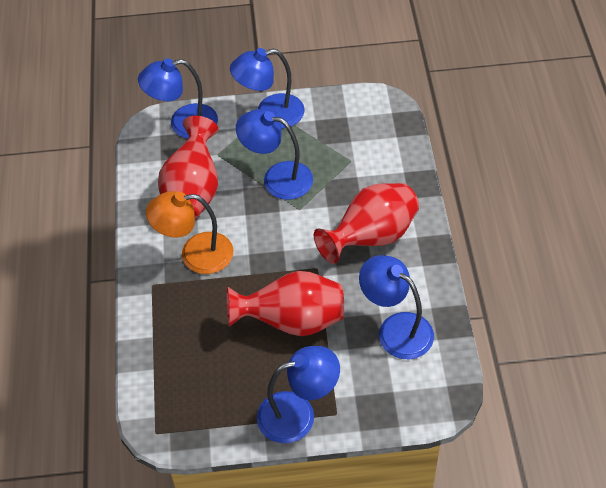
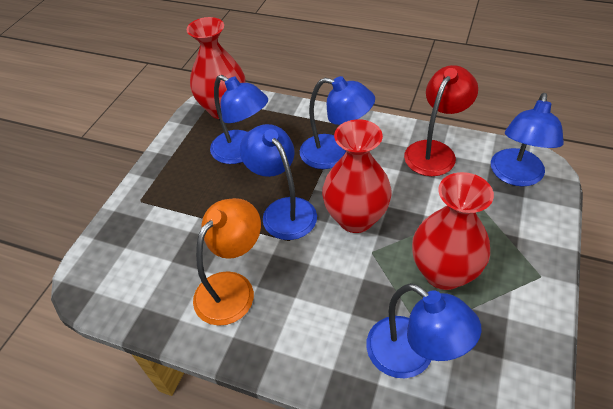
red lamp: 0 -> 1

